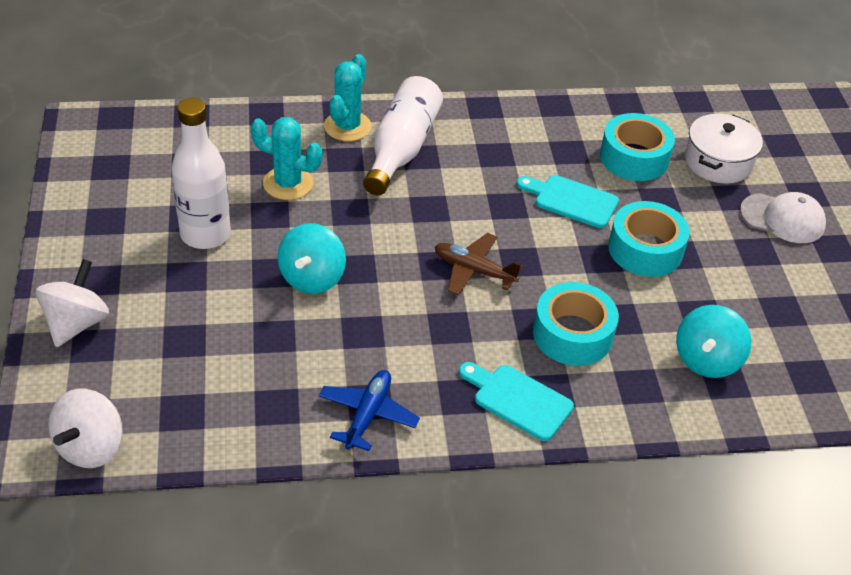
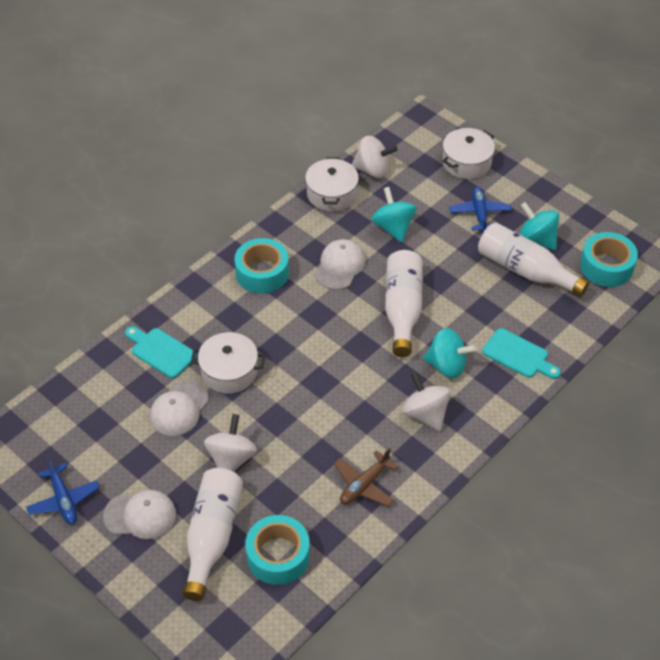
blue plane: 1 -> 2
turquoise cactus: 2 -> 0
turquoise spinning top: 2 -> 3
white bottle: 2 -> 3
white cap: 1 -> 3
white pot: 1 -> 3
white spinning top: 2 -> 3

